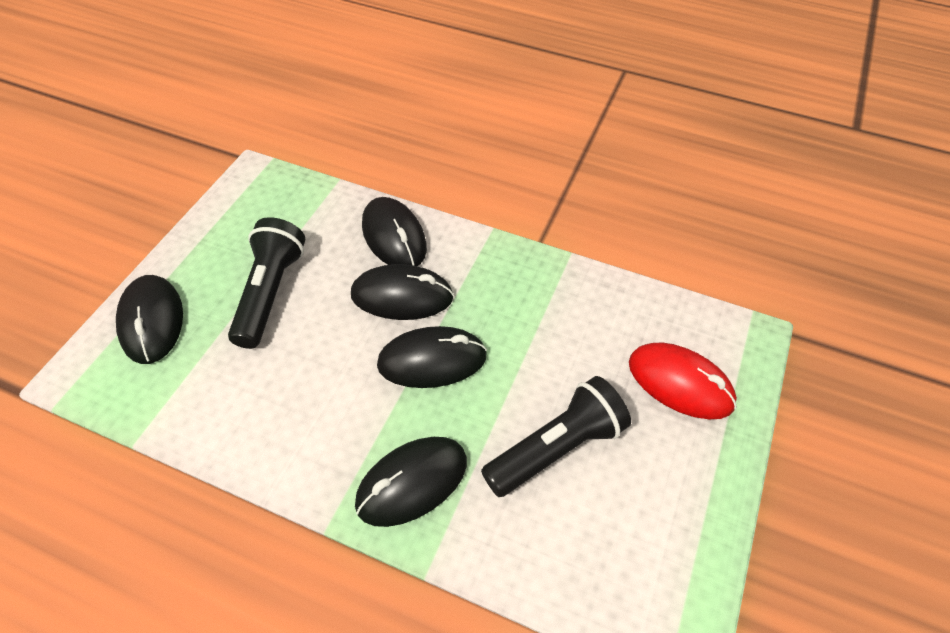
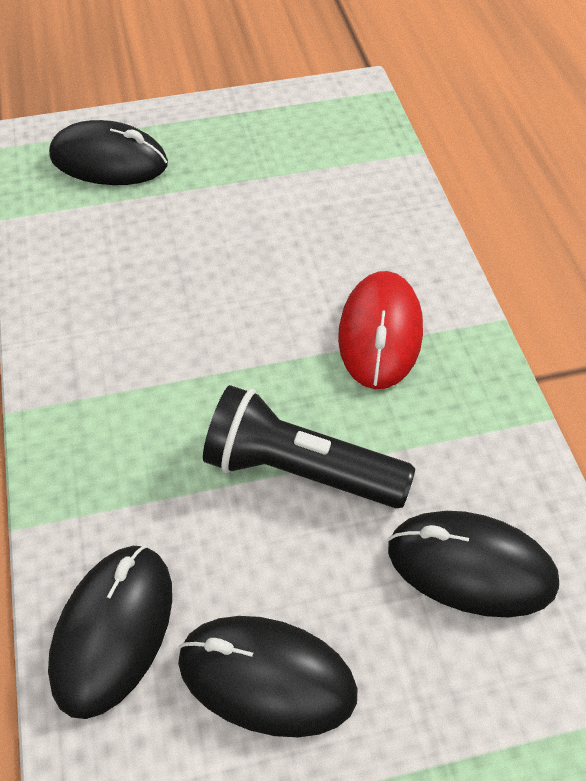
black flashlight: 2 -> 1
black mouse: 5 -> 4

